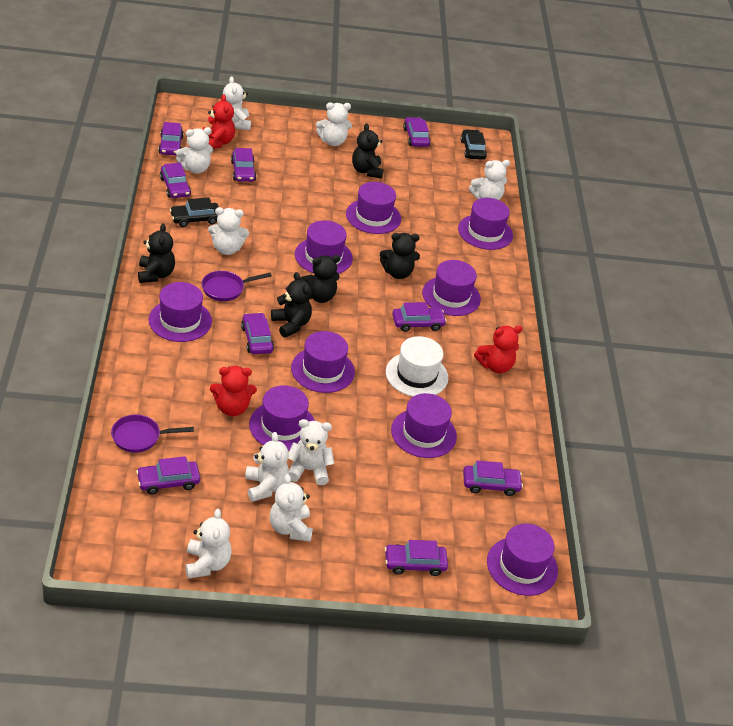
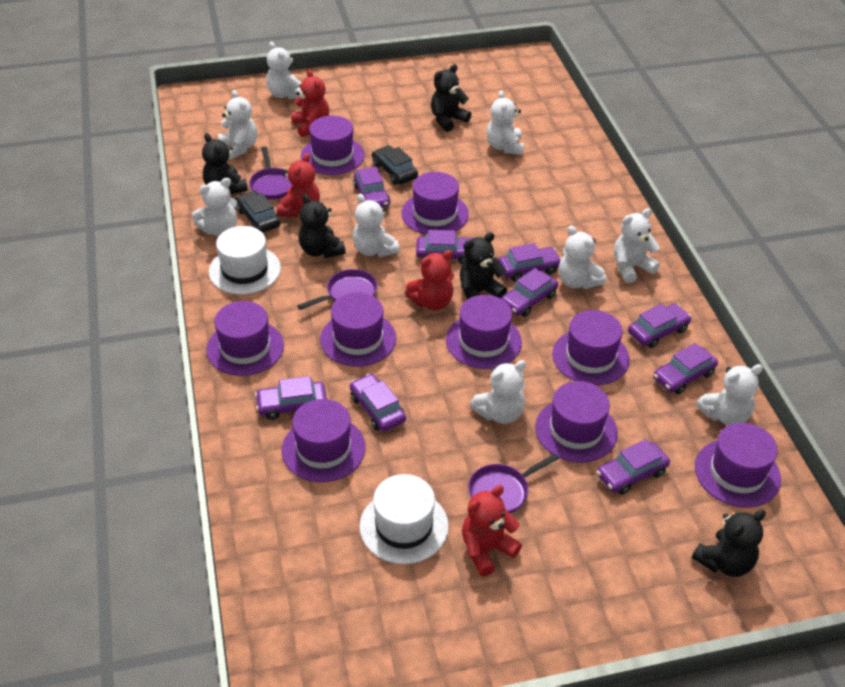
purple pan: 2 -> 3
red teddy bear: 3 -> 4
white hat: 1 -> 2

